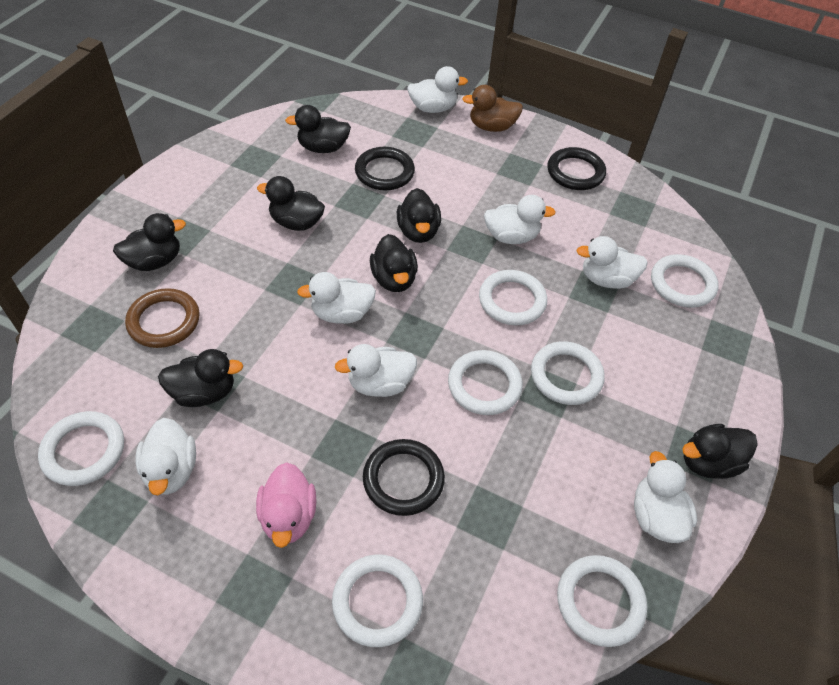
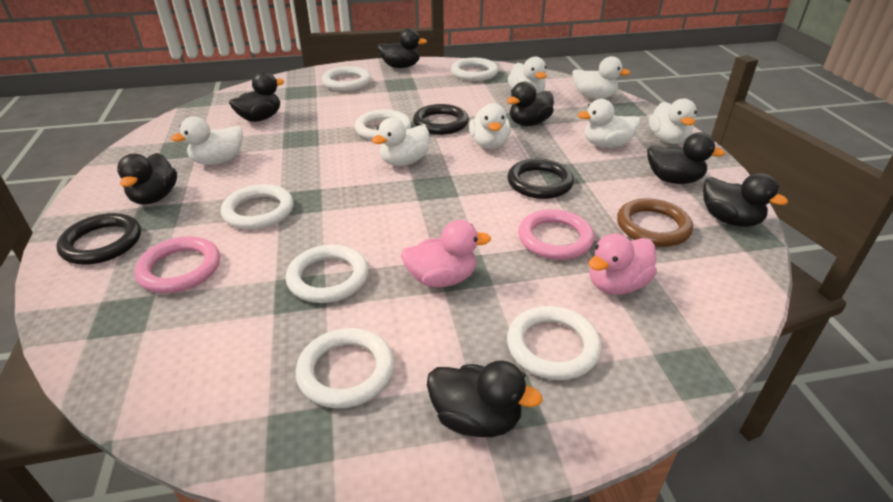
brown duck: 1 -> 0
pink duck: 1 -> 2
pink ring: 0 -> 2

